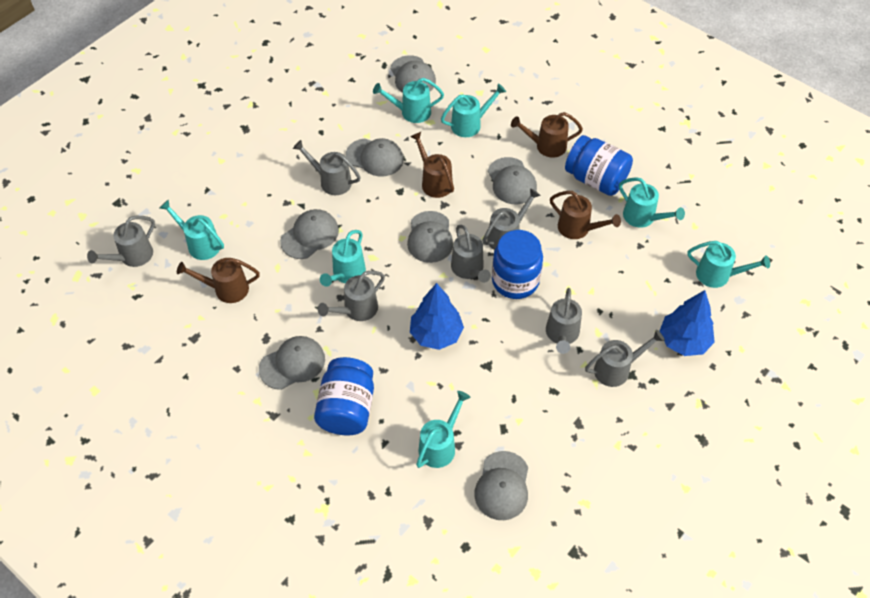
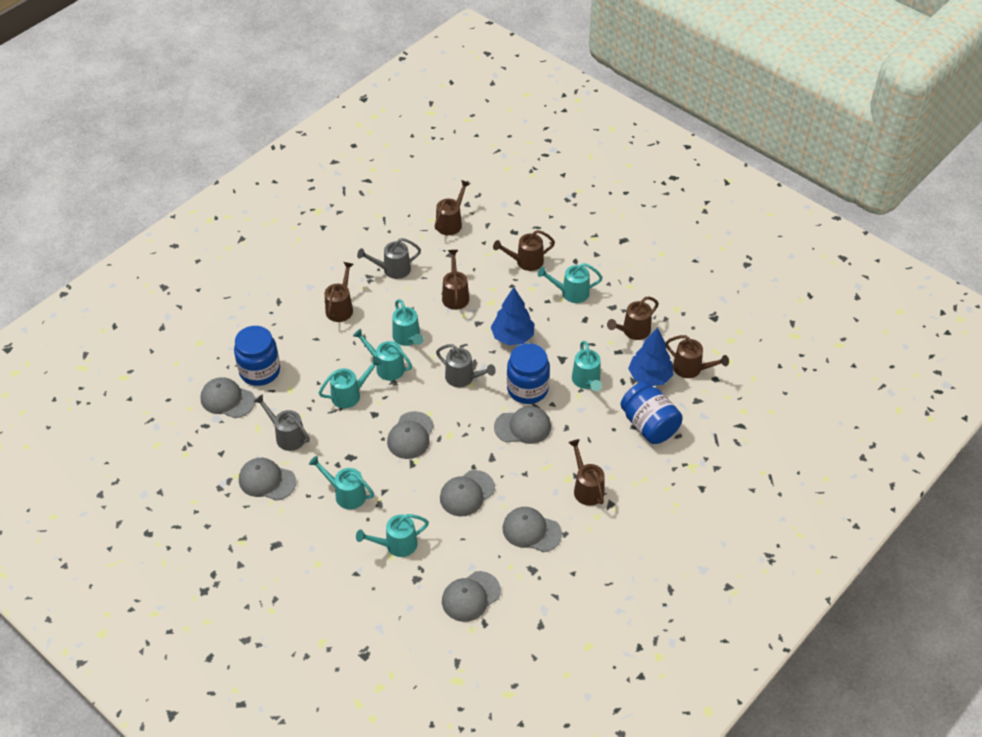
brown watering can: 4 -> 7
grey watering can: 7 -> 3

